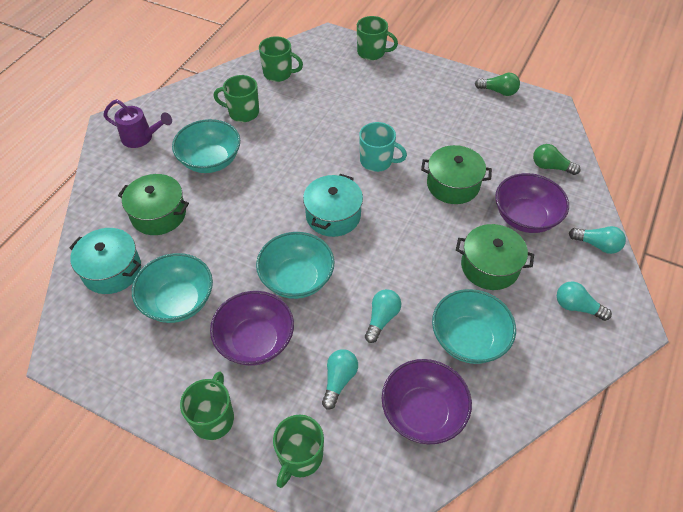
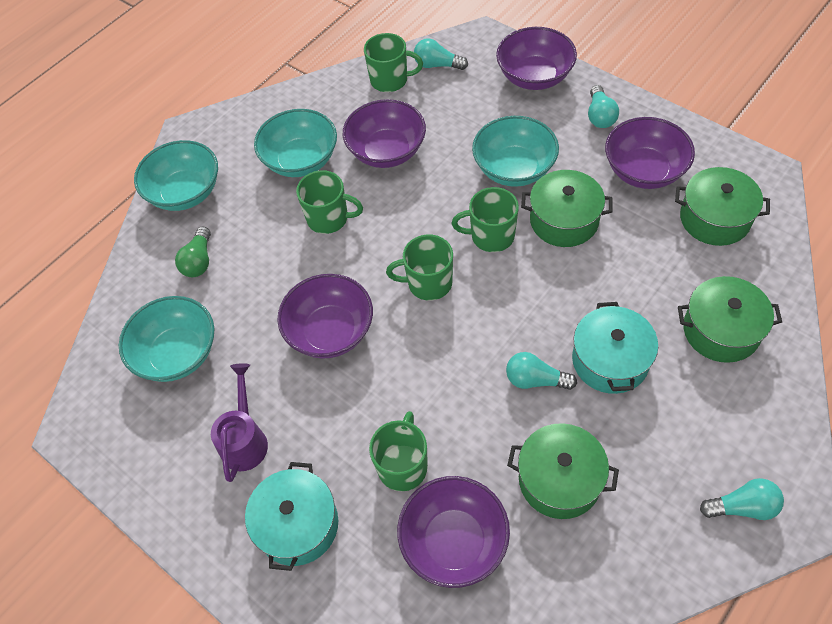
green light bulb: 2 -> 1
green pot: 3 -> 4
purple bowl: 3 -> 5
turquoise mug: 1 -> 0

